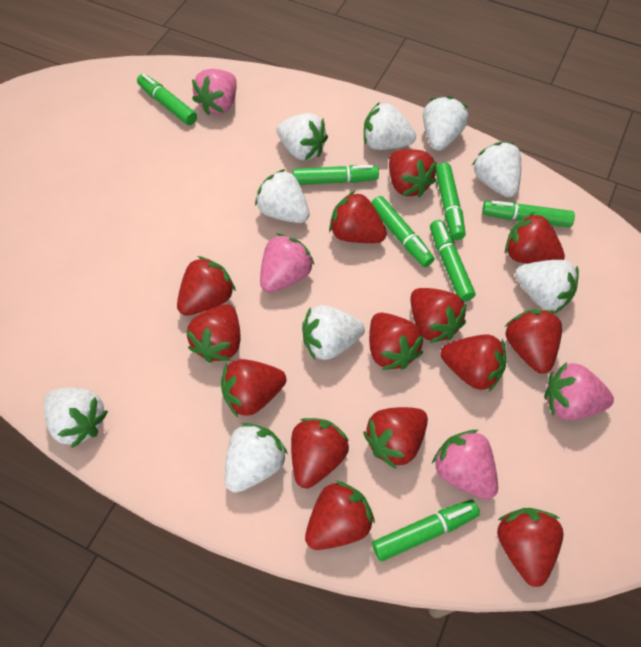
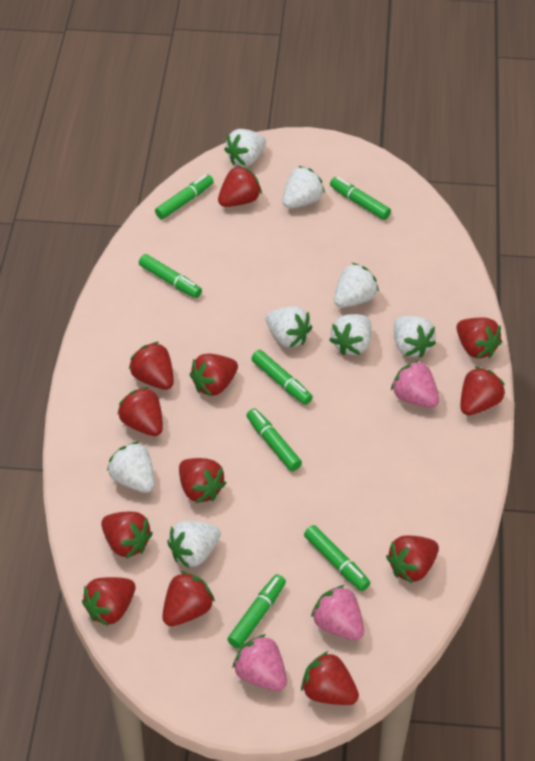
pink strawberry: 4 -> 3
red strawberry: 14 -> 12
white strawberry: 9 -> 8

